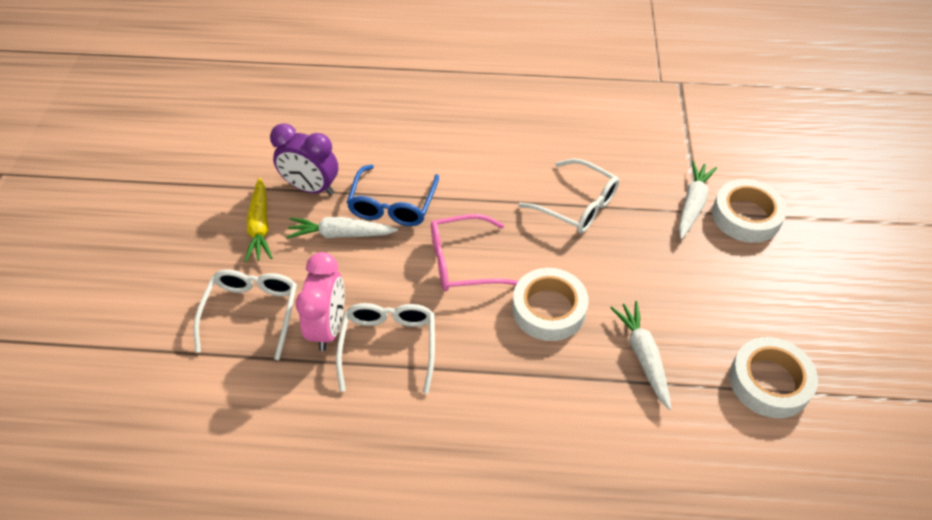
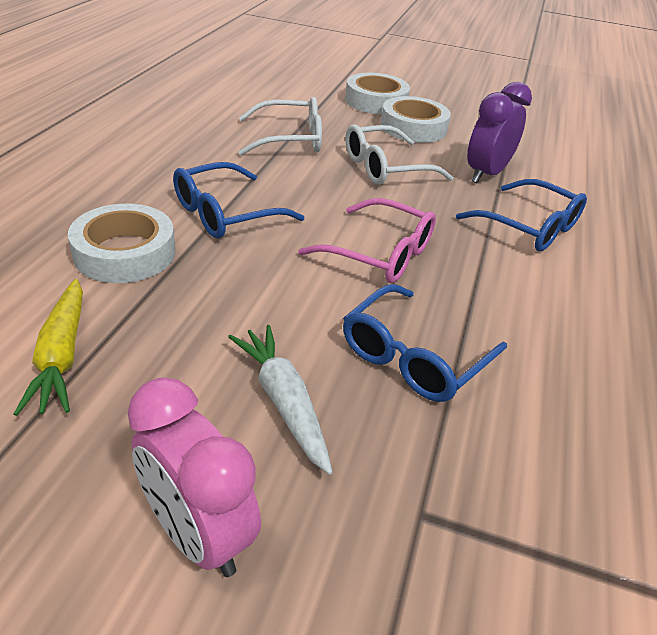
blue glasses: 1 -> 3
white carrot: 3 -> 1
white glasses: 3 -> 2

